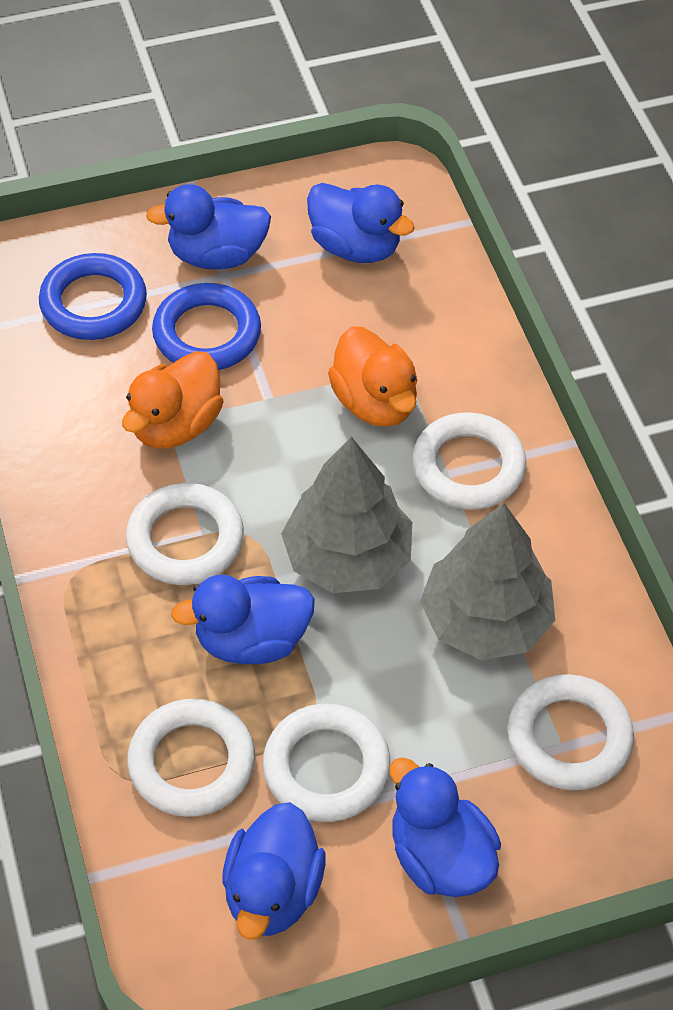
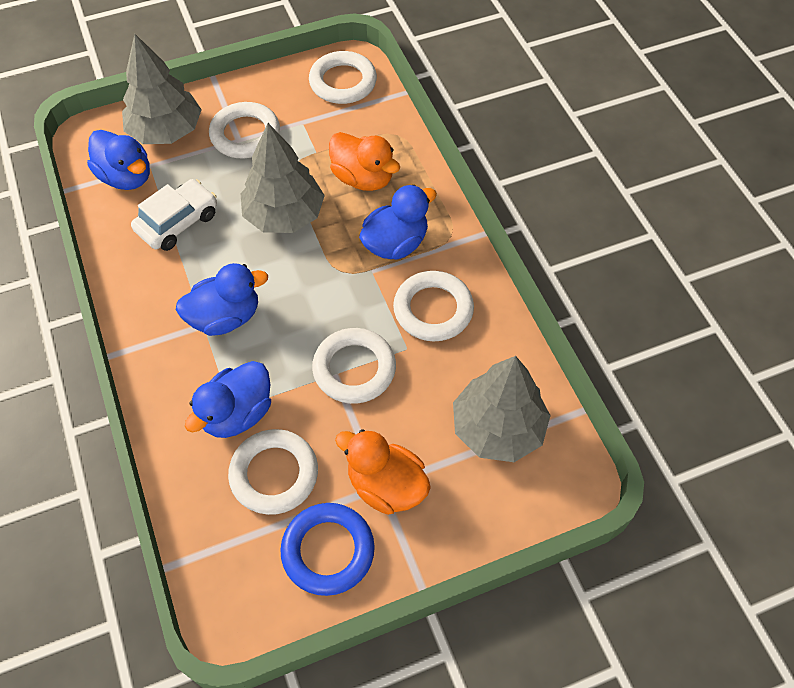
blue duck: 5 -> 4
blue ring: 2 -> 1
grey tree: 2 -> 3
white car: 0 -> 1

